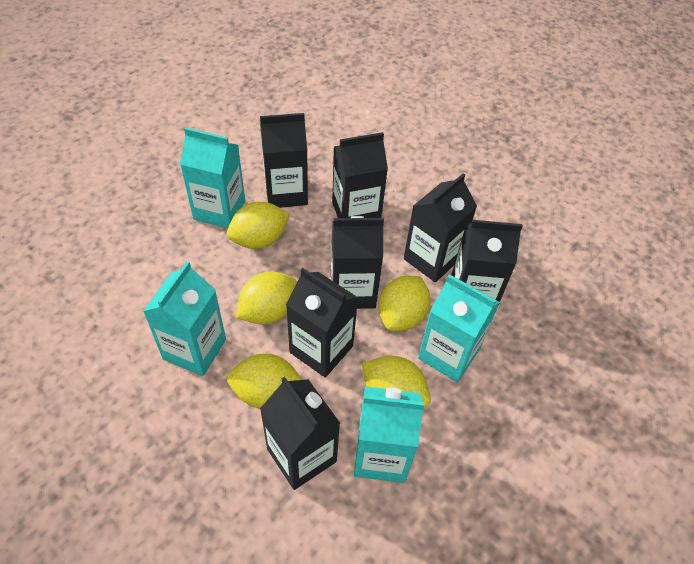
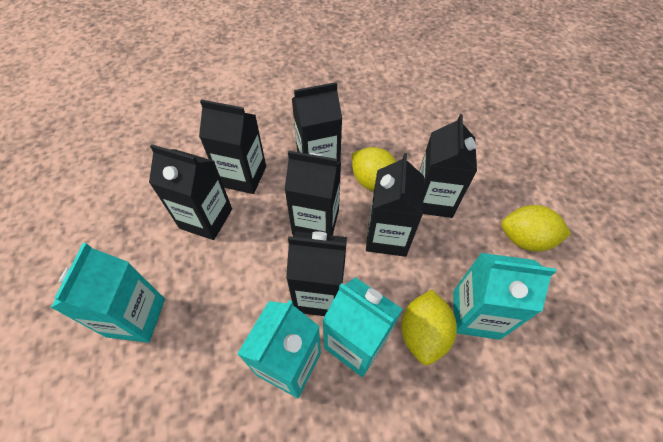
yellow lemon: 5 -> 3

